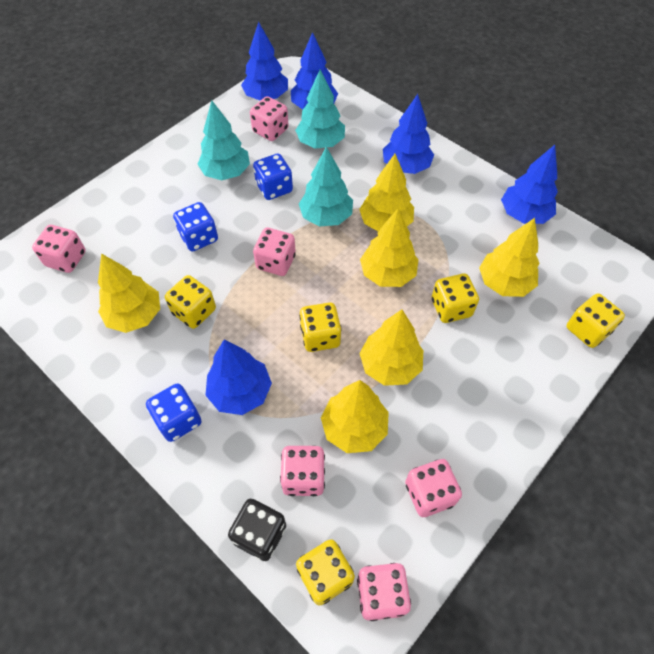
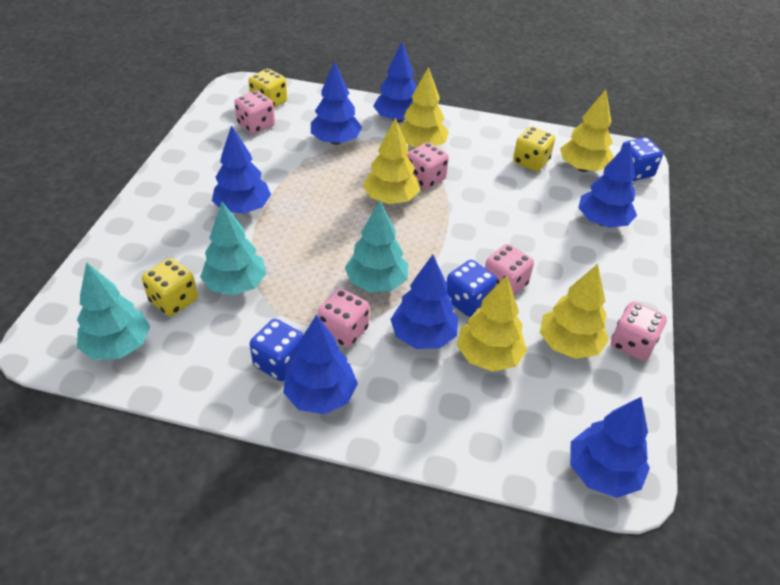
black dice: 1 -> 0
blue tree: 5 -> 7
pink dice: 6 -> 5
yellow dice: 5 -> 3
yellow tree: 6 -> 5

